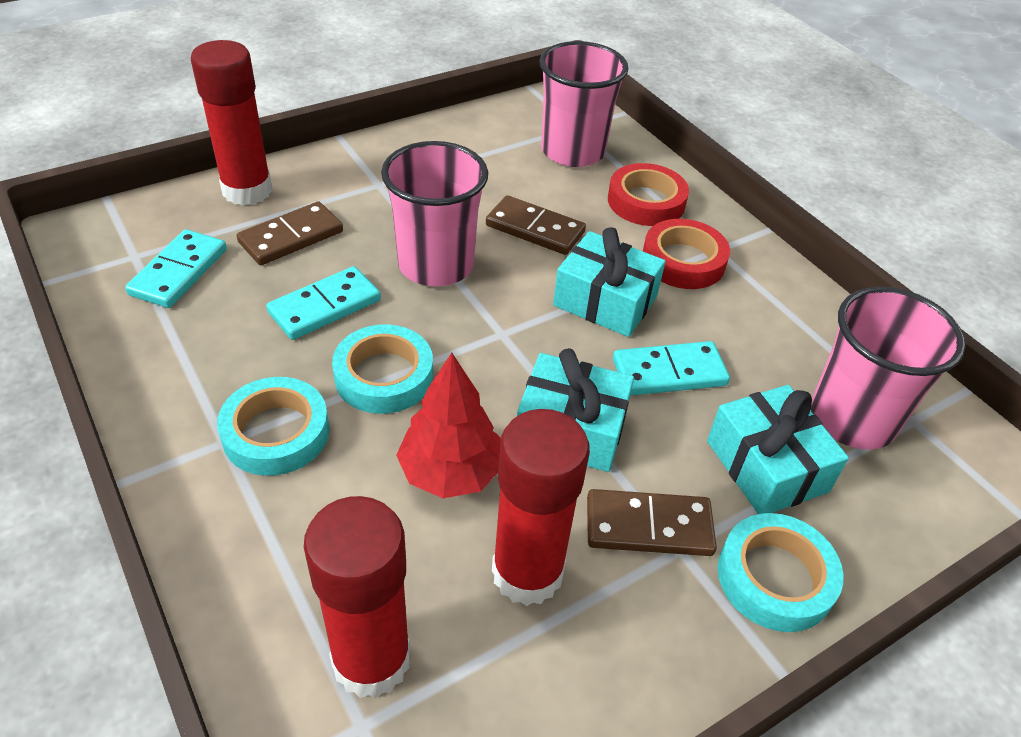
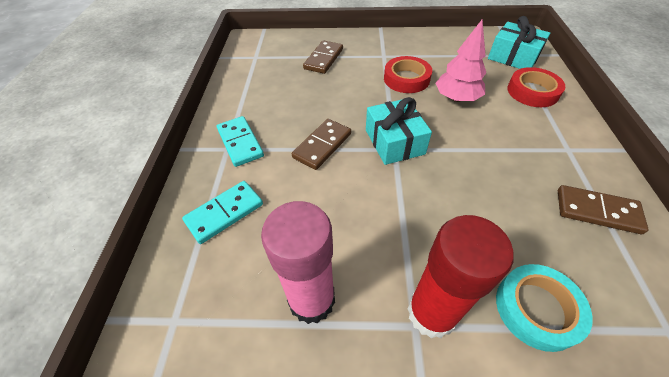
pink cup: 3 -> 0
pink glue stick: 0 -> 1
pink tree: 0 -> 1
red glue stick: 3 -> 1
red tree: 1 -> 0
turquoise domino: 3 -> 2
turquoise gift: 3 -> 2
turquoise tape: 3 -> 1

